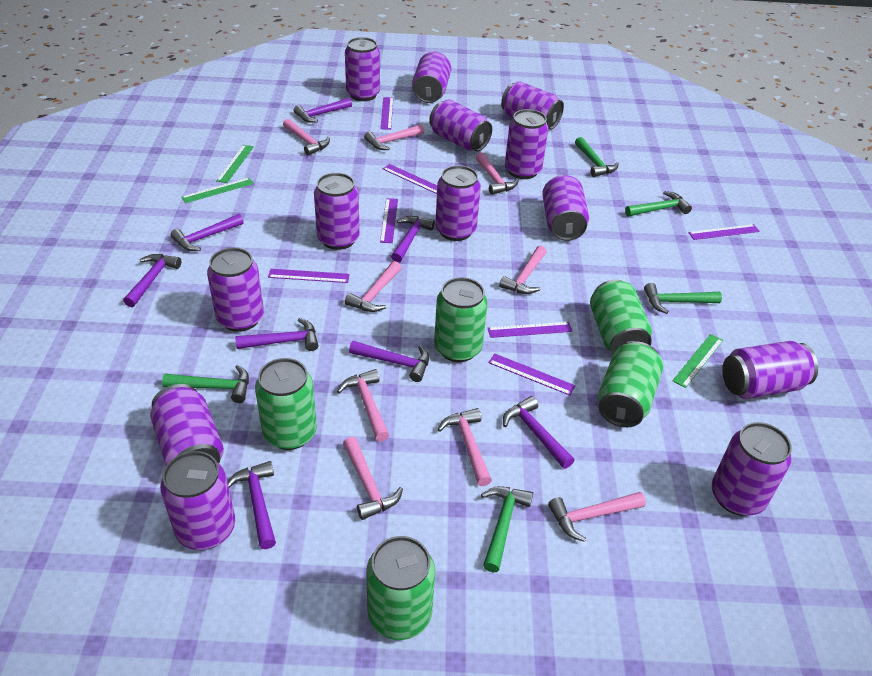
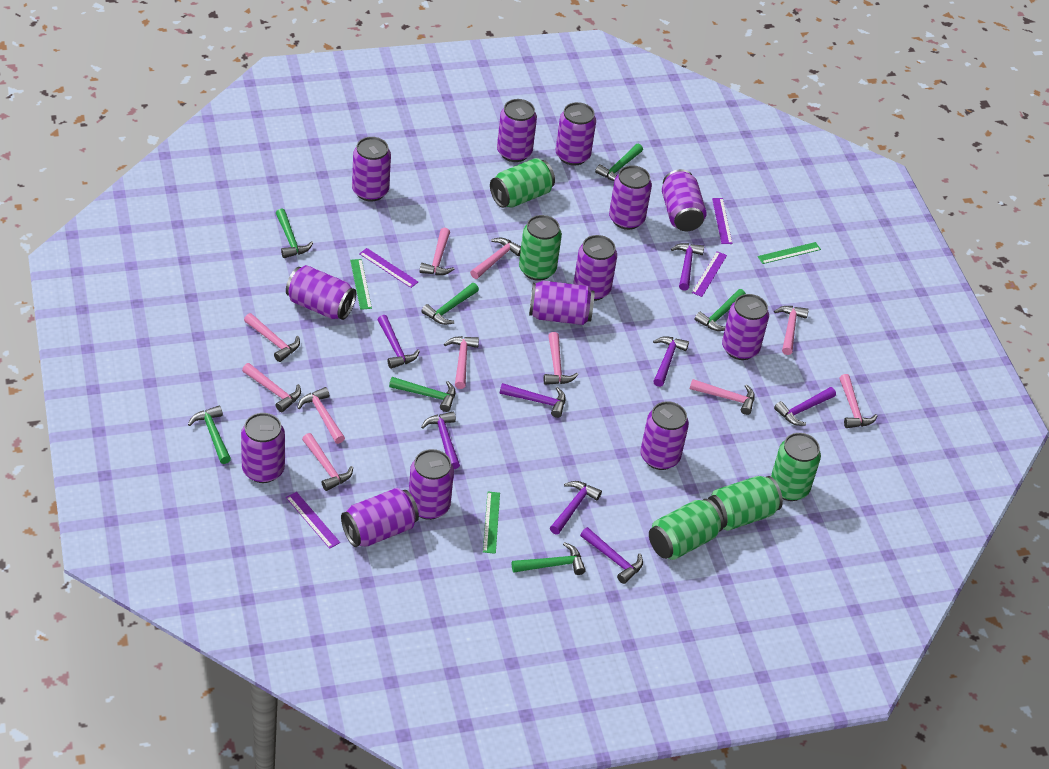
green hammer: 5 -> 7
pink hammer: 9 -> 11
purple ruler: 7 -> 4

